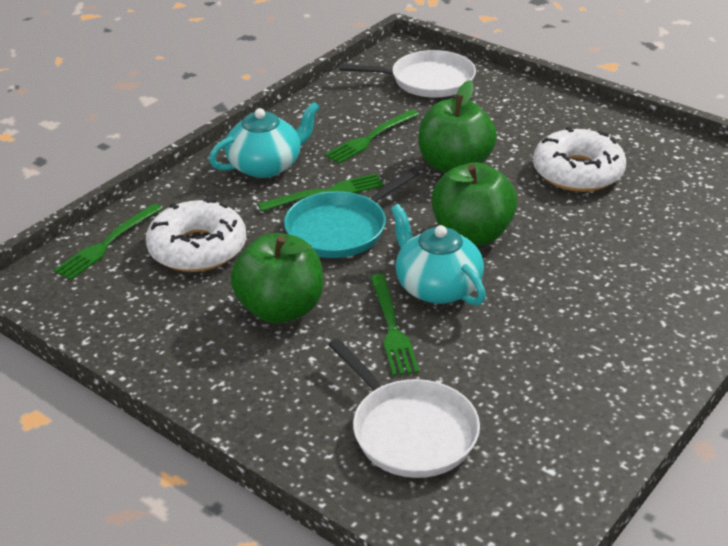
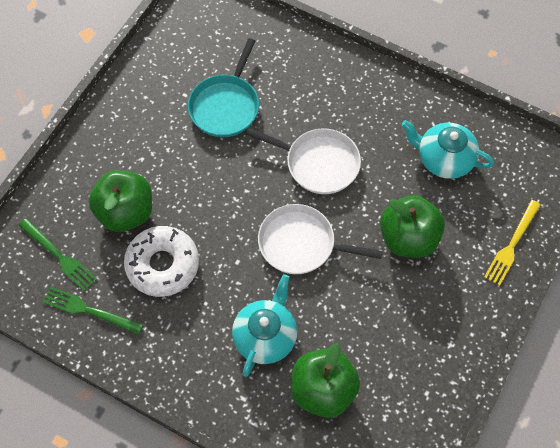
green fork: 4 -> 2
white donut: 2 -> 1
yellow fork: 0 -> 1

